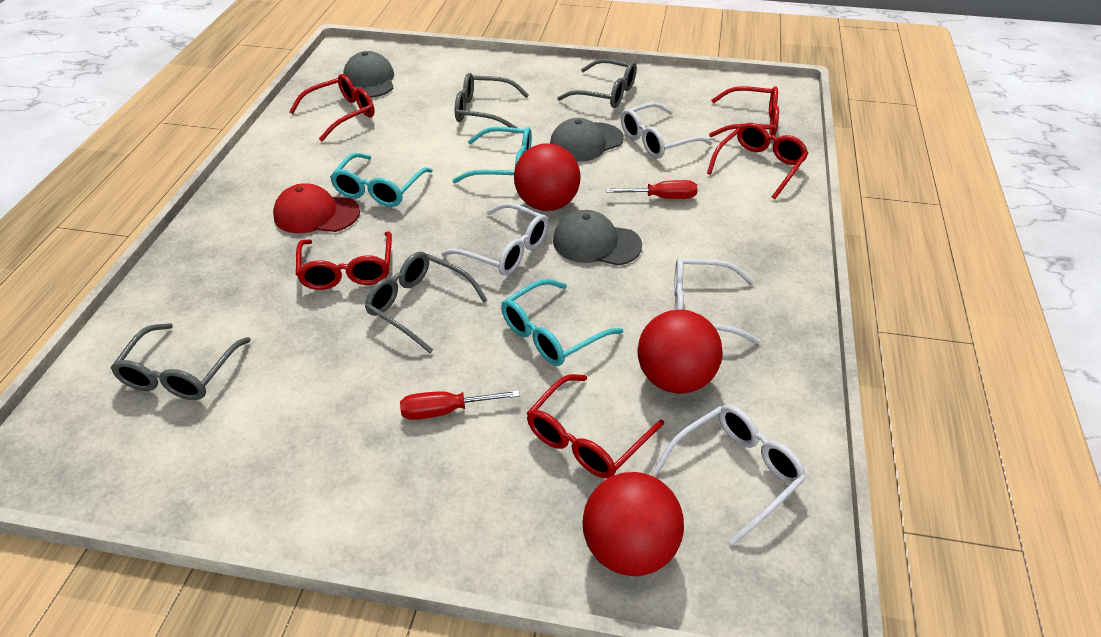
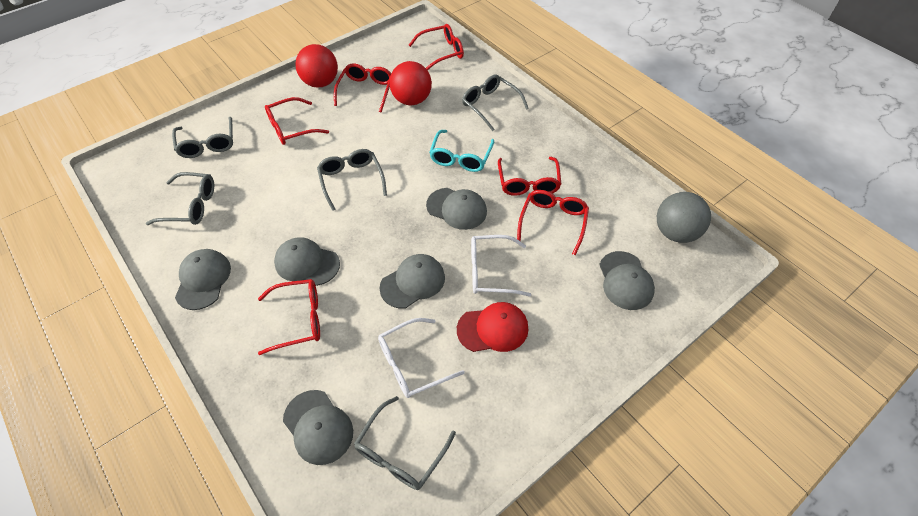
grey ball: 0 -> 1
grey cap: 3 -> 6
grey glasses: 4 -> 5
red ball: 3 -> 2
red glasses: 5 -> 6
red screwdriver: 2 -> 0
turquoise glasses: 3 -> 1
white glasses: 4 -> 2

